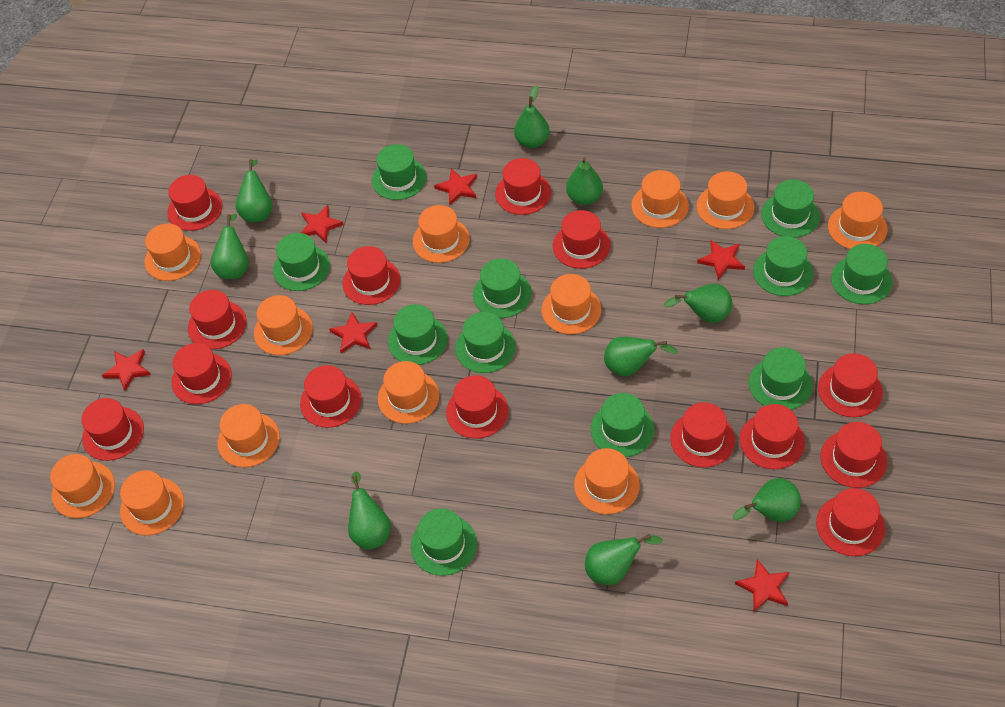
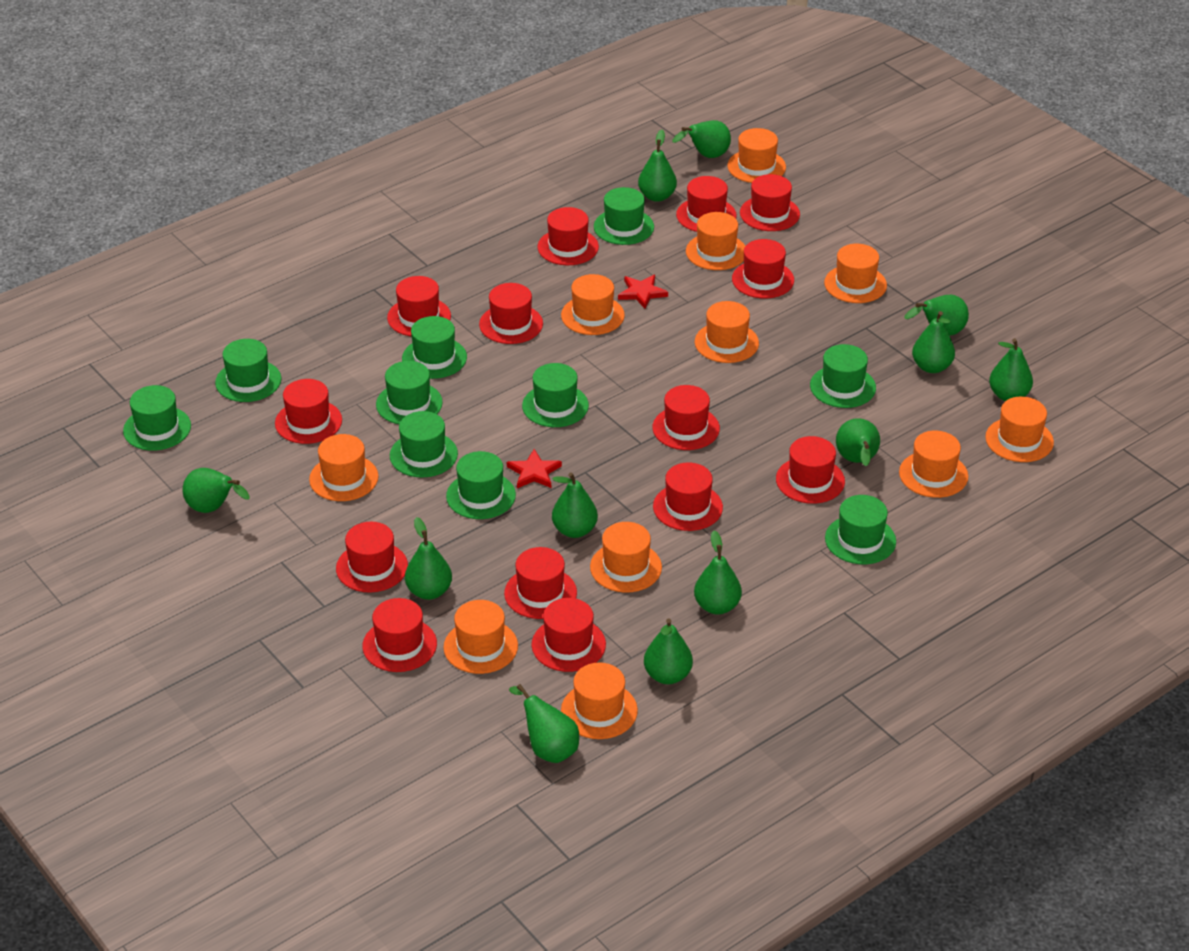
green hat: 11 -> 10
green pear: 9 -> 12
orange hat: 12 -> 11
red star: 6 -> 2

